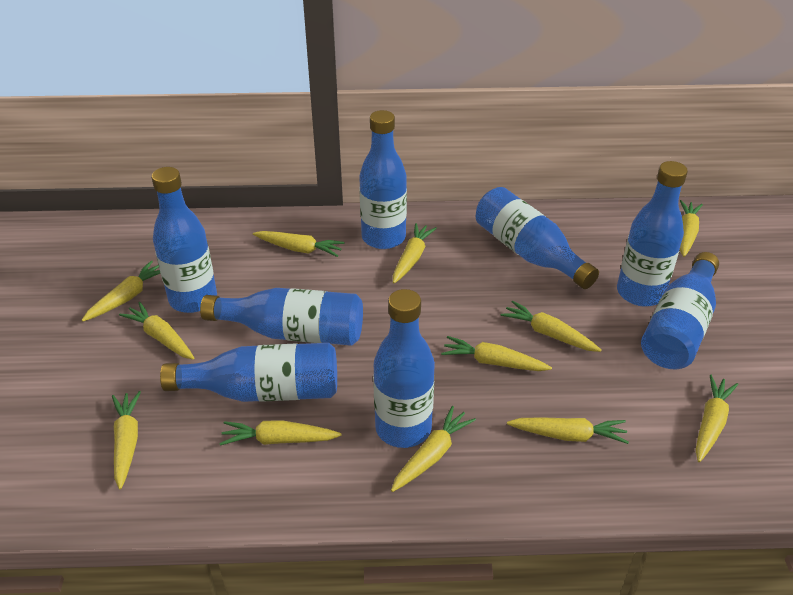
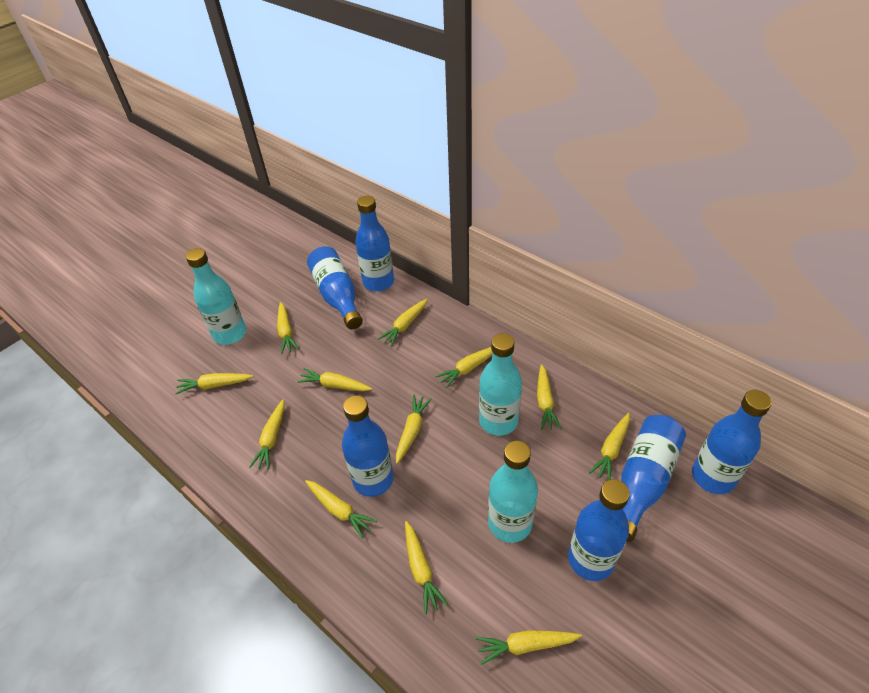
blue bottle: 8 -> 6
turquoise bottle: 0 -> 3

